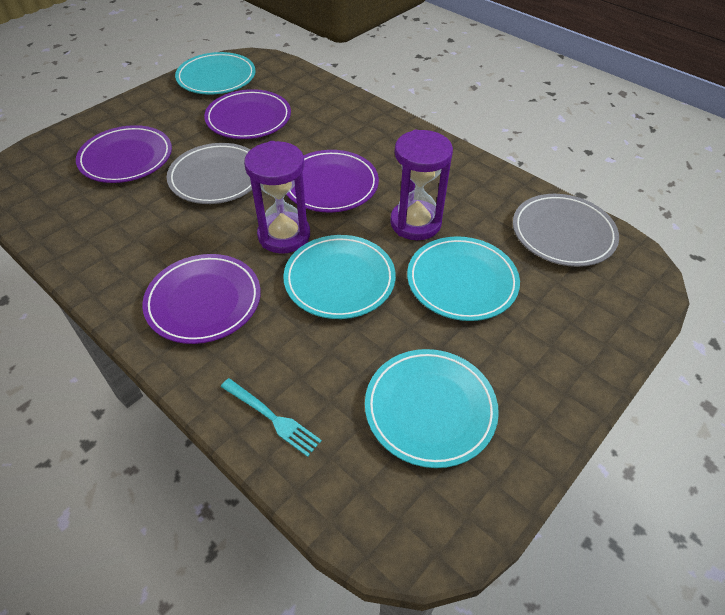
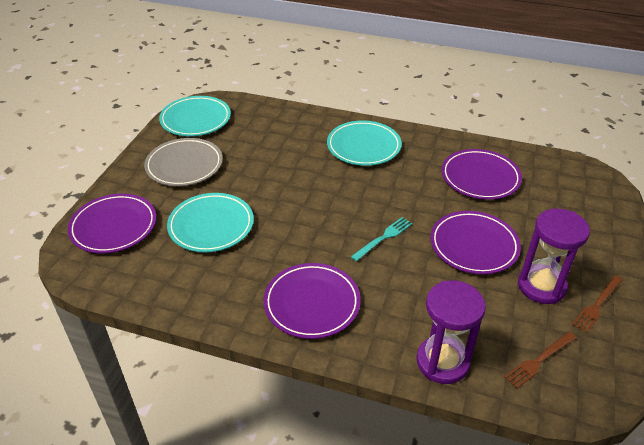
brown fork: 0 -> 2
grey plate: 2 -> 1
turquoise plate: 4 -> 3

